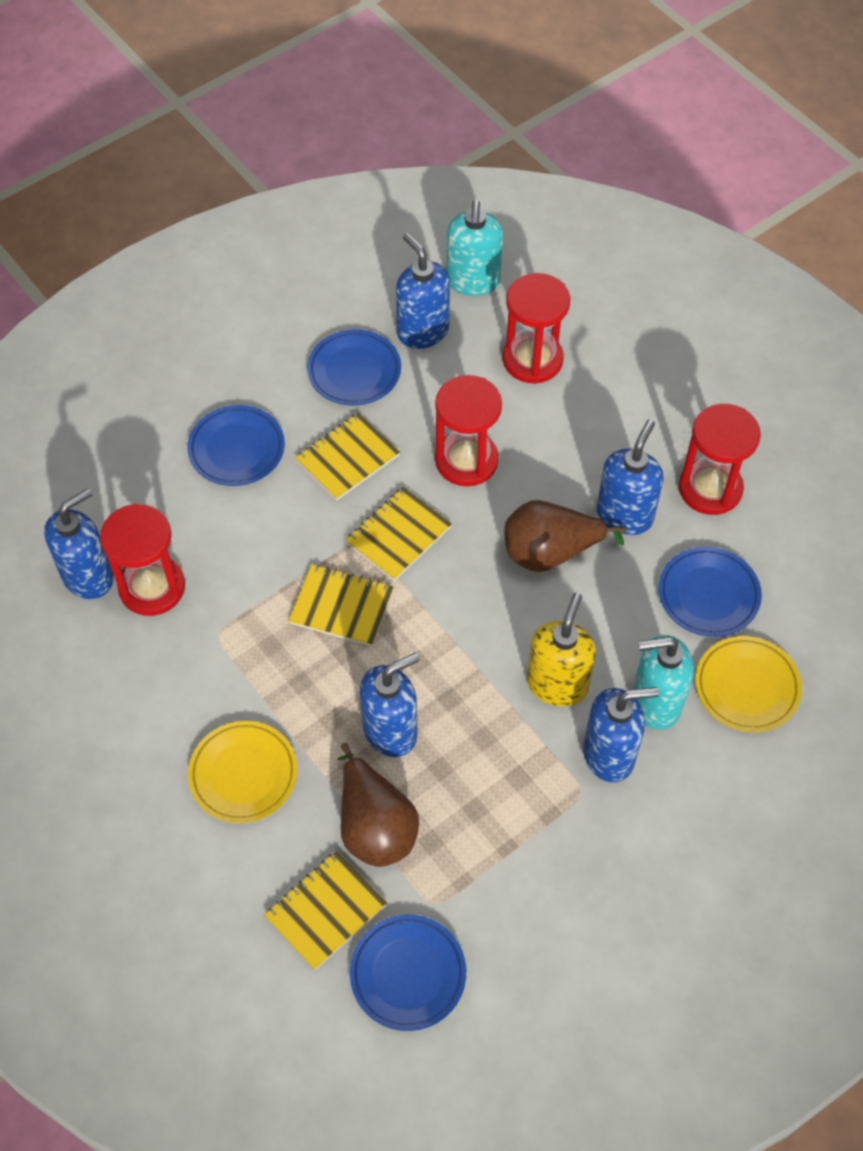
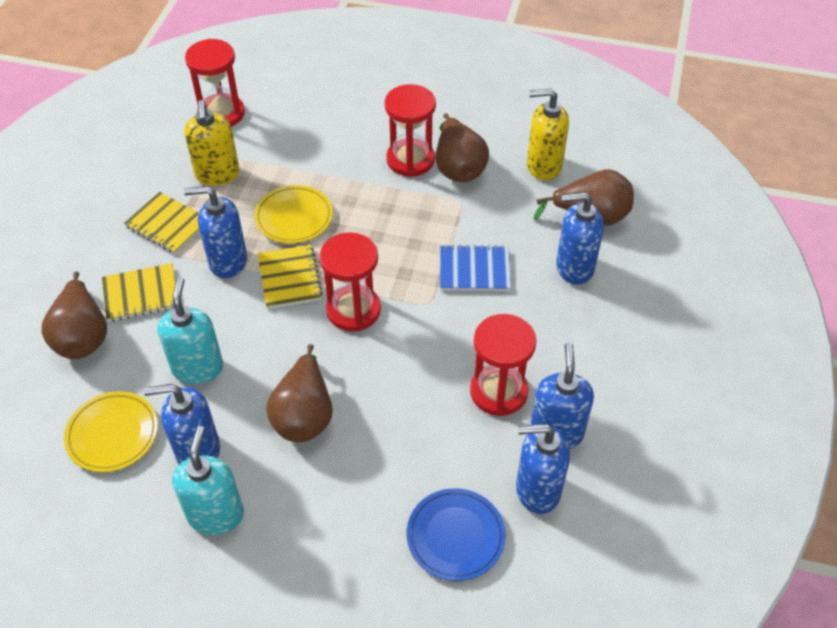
blue notebook: 0 -> 1
blue plate: 4 -> 1
brown pear: 2 -> 4
yellow notebook: 4 -> 3
yellow soap dispenser: 1 -> 2

